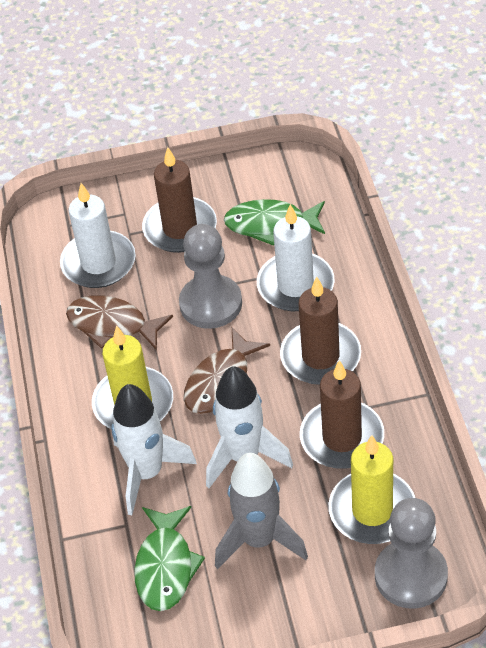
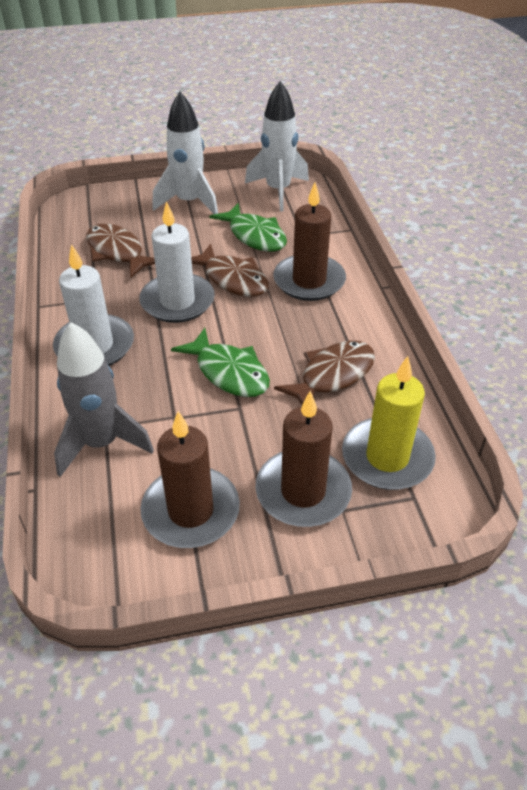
brown fish: 2 -> 3
grey pawn: 2 -> 0
yellow candle: 2 -> 1

